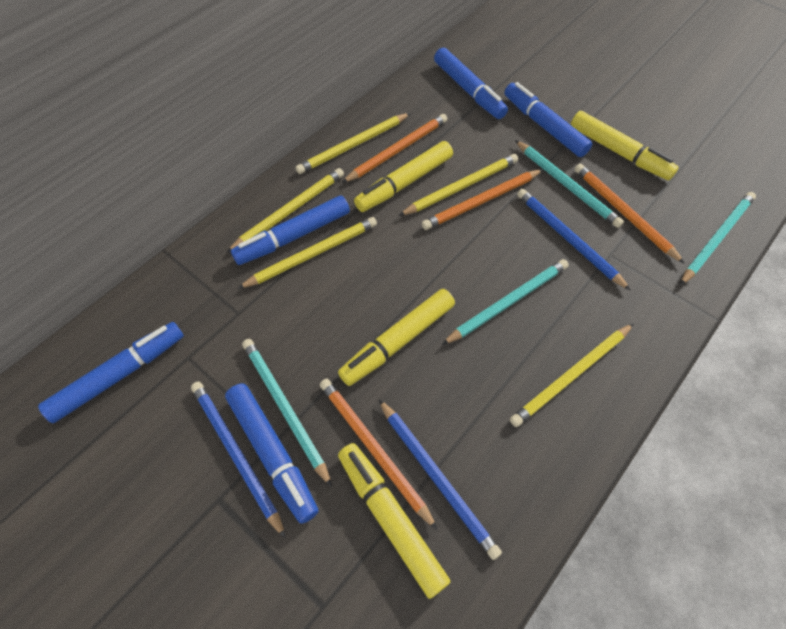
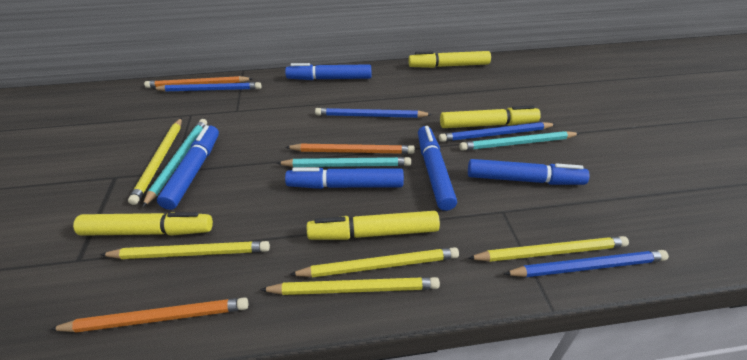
blue pencil: 3 -> 4
orange pencil: 4 -> 3
turquoise pencil: 4 -> 3

